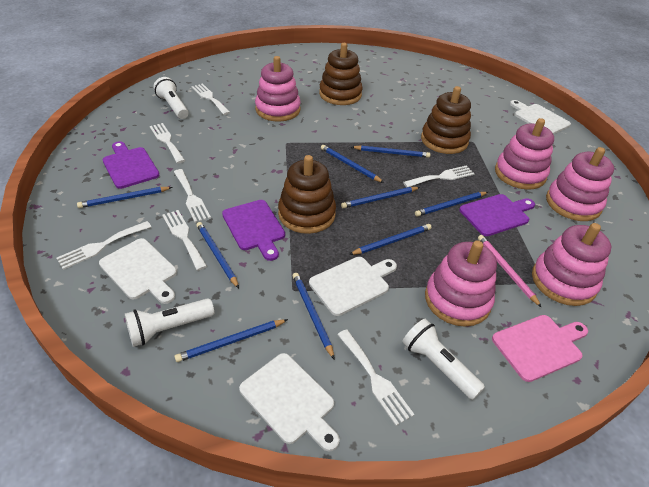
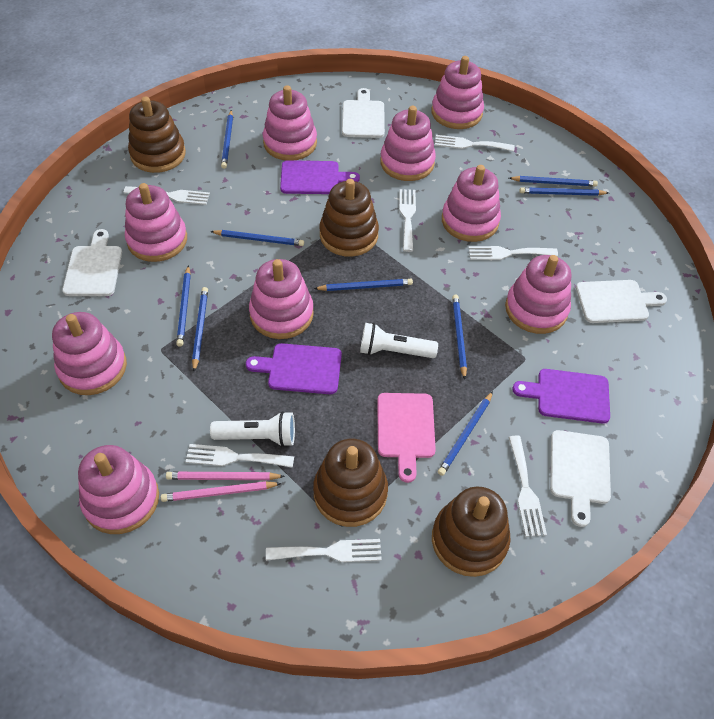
brown stacking toy: 3 -> 4
pink pencil: 1 -> 2
pink stacking toy: 5 -> 9
white flashlight: 3 -> 2

